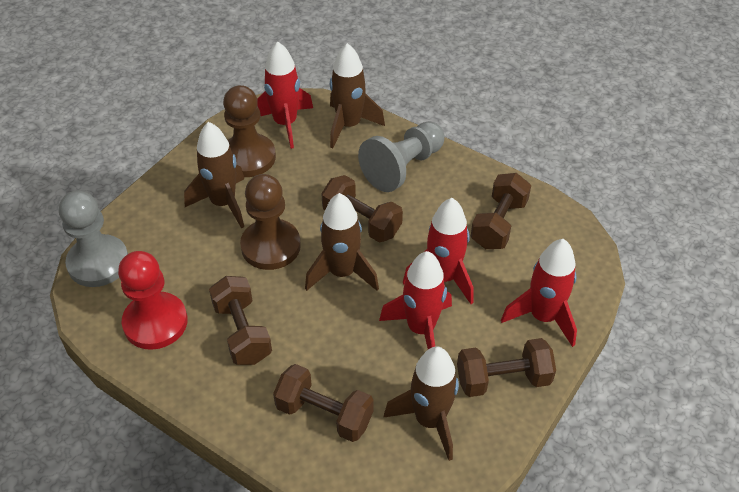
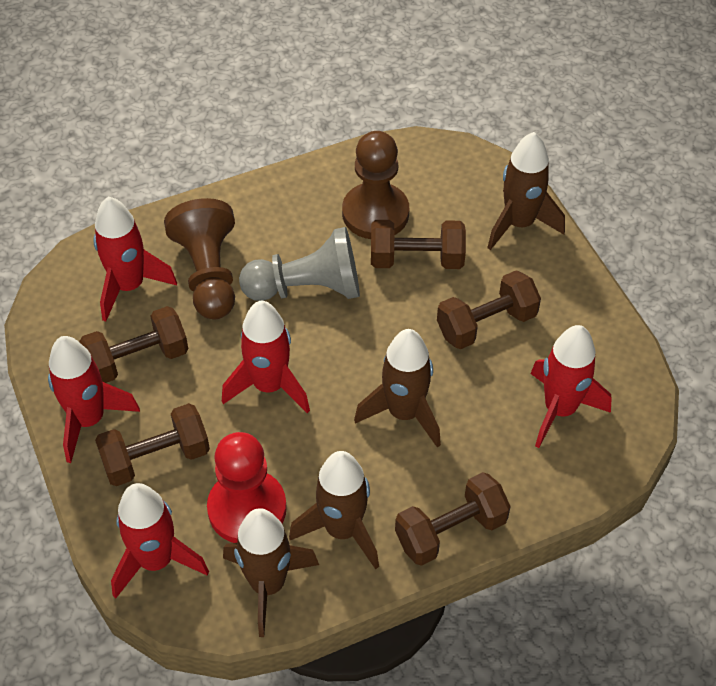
grey pawn: 2 -> 1
red rocket: 4 -> 5

